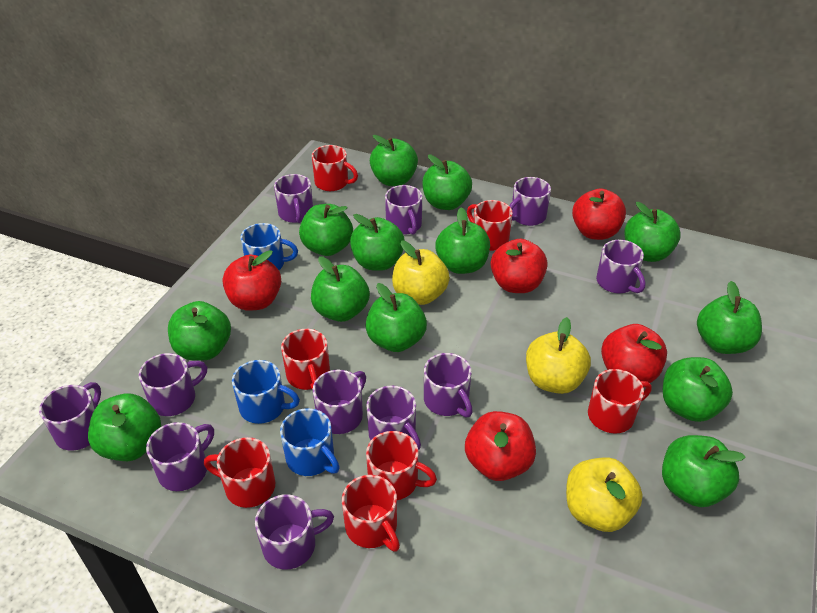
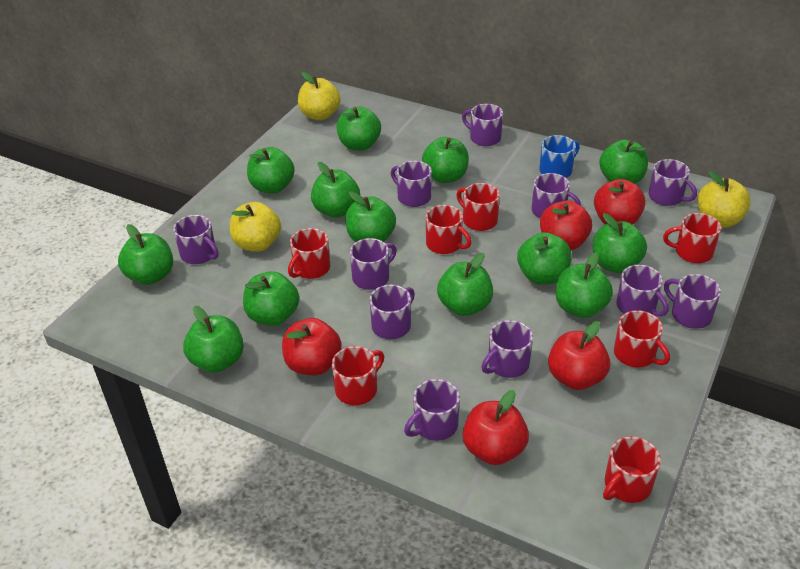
blue mug: 3 -> 1

